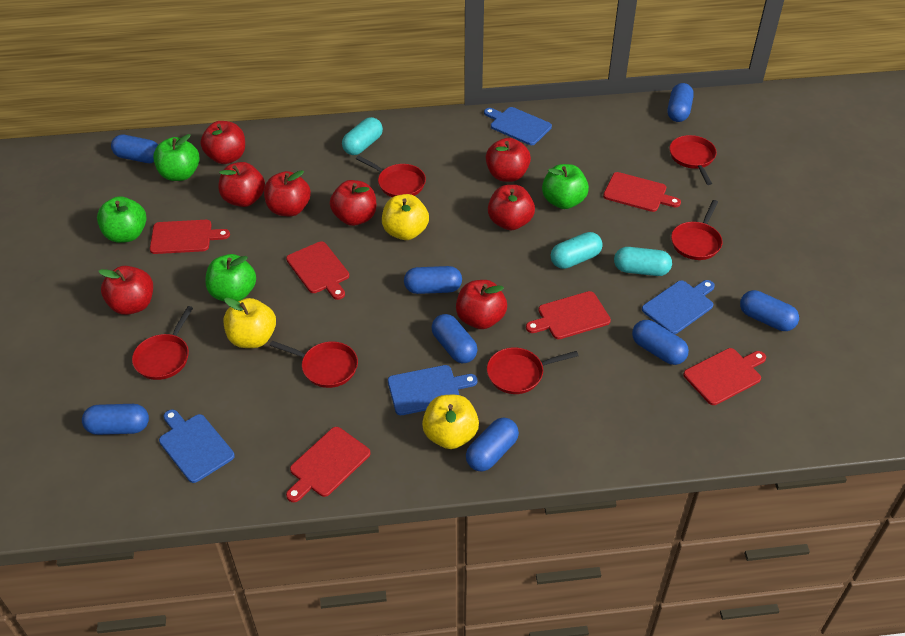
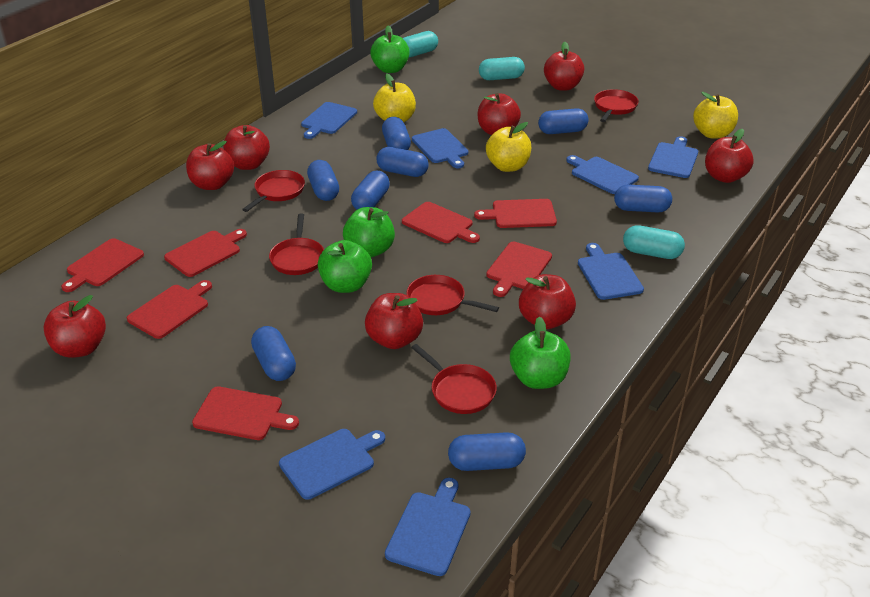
blue cutting board: 4 -> 7
red cutting board: 6 -> 7
red pan: 6 -> 5

